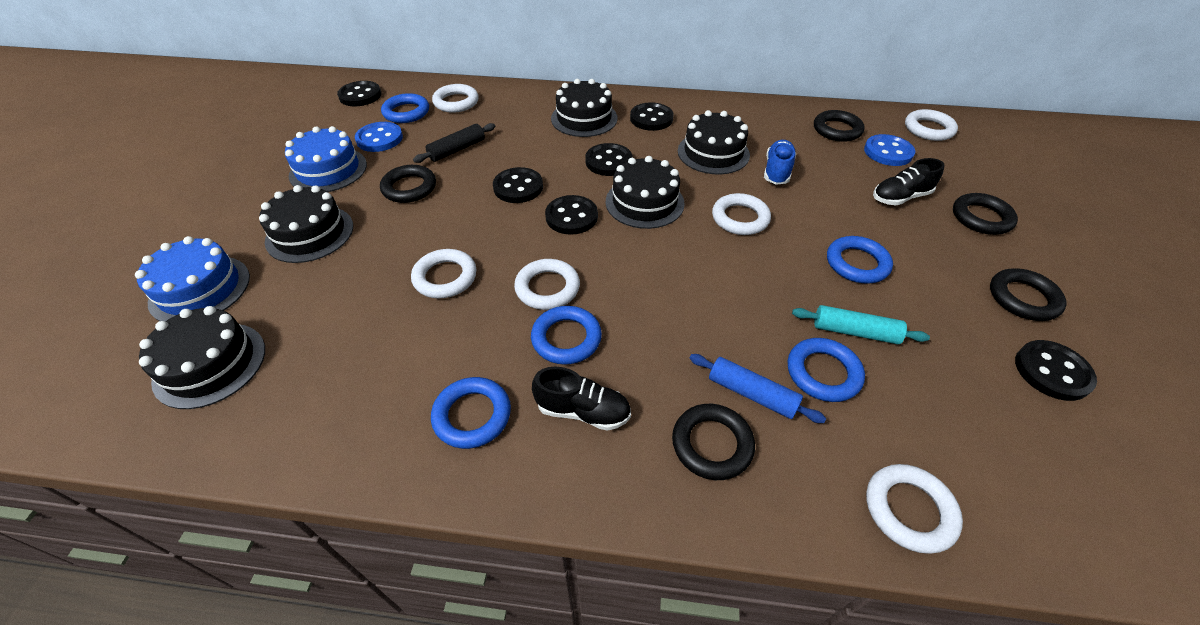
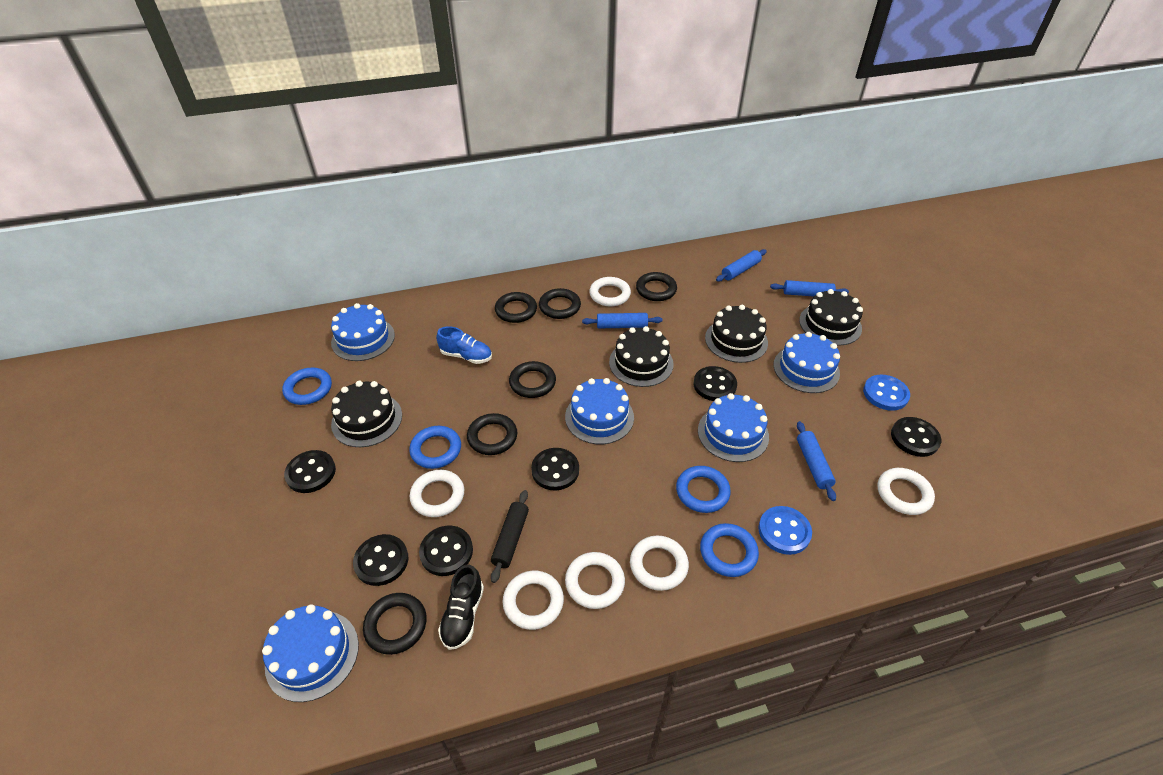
black cake: 5 -> 4
black ring: 5 -> 6
black shoe: 2 -> 1
blue cake: 2 -> 5
blue ring: 5 -> 4
blue rolling pin: 1 -> 4
turquoise rolling pin: 1 -> 0

